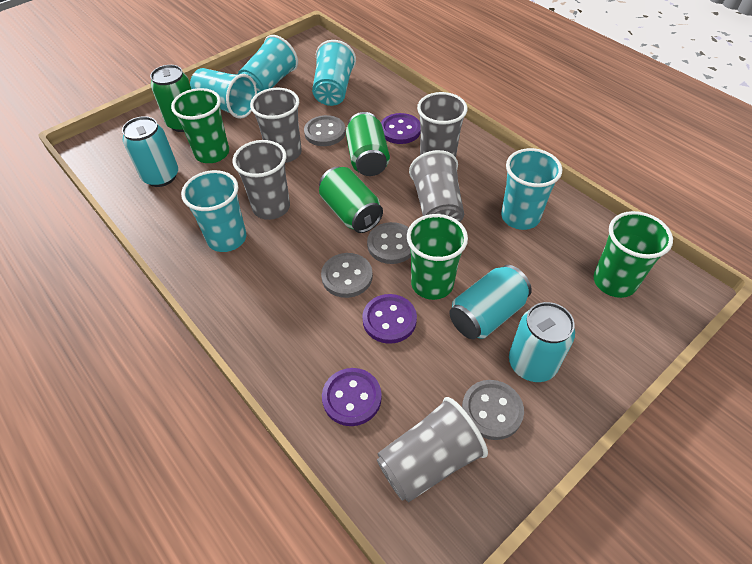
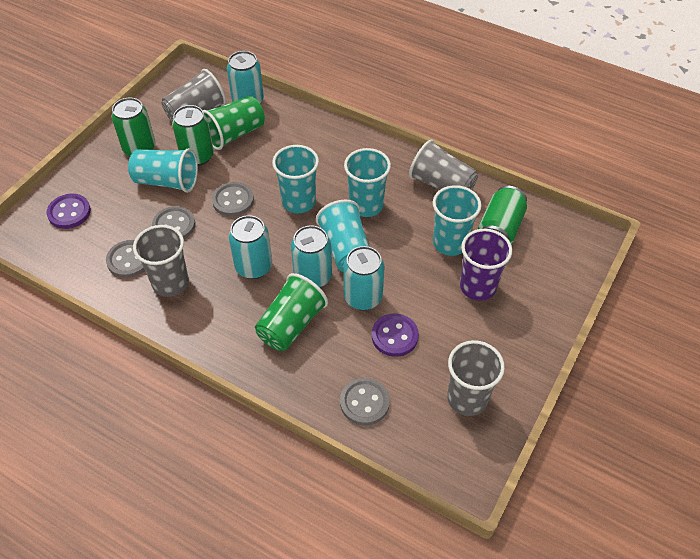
green cup: 3 -> 2
grey cup: 5 -> 4
purple button: 3 -> 2
purple cup: 0 -> 1
turquoise can: 3 -> 4

